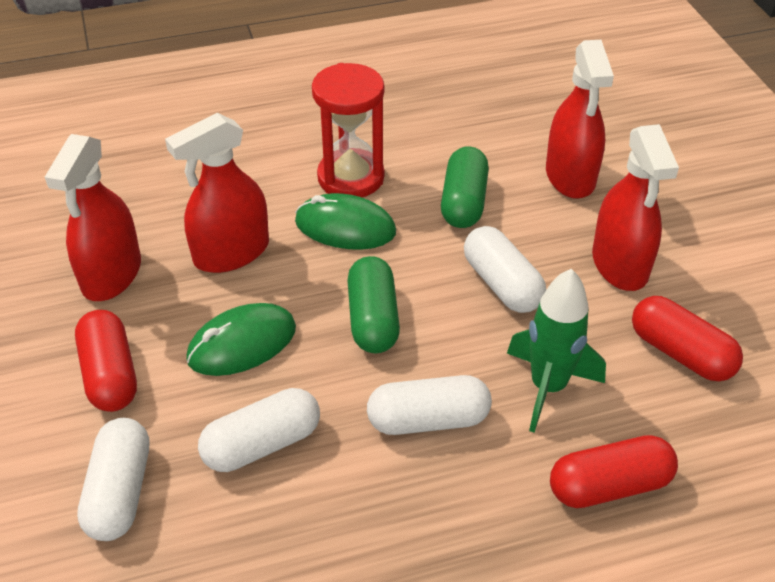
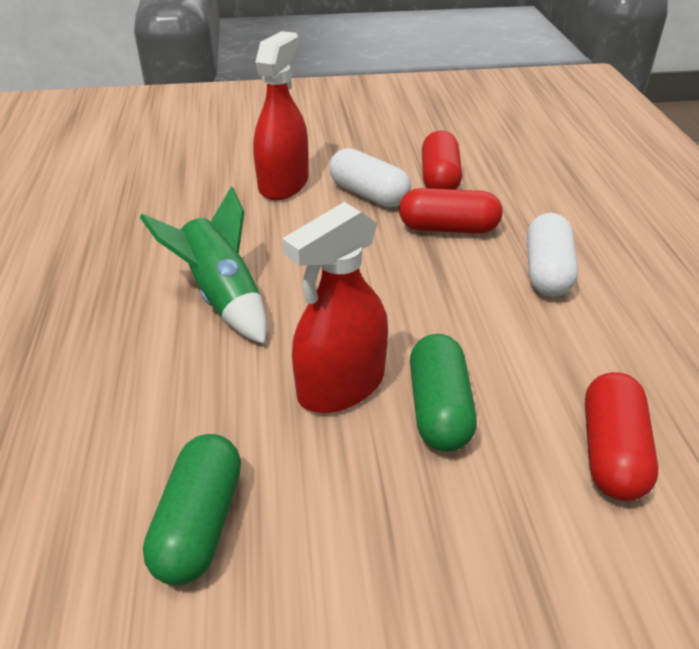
green mouse: 2 -> 0
red hourglass: 1 -> 0
red spray bottle: 4 -> 2
white capsule: 4 -> 2

